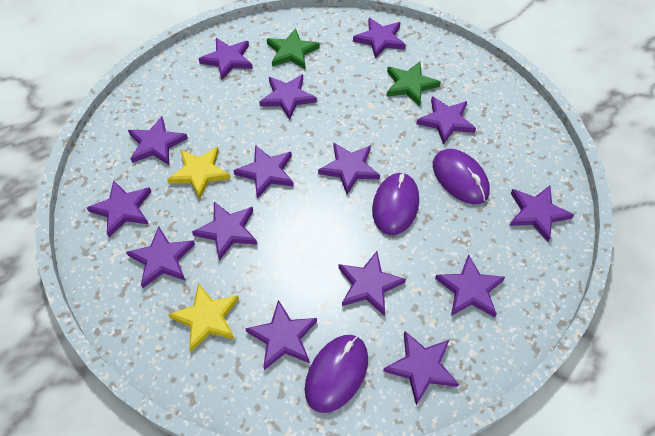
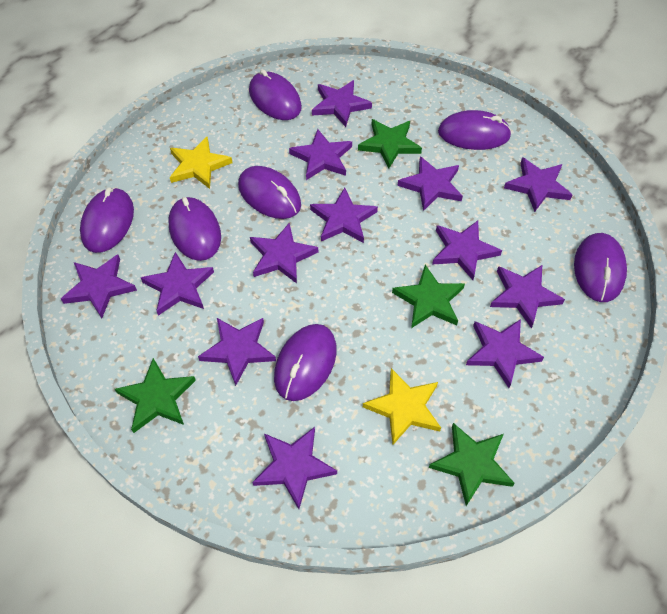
green star: 2 -> 4
purple mouse: 3 -> 7
purple star: 15 -> 13

